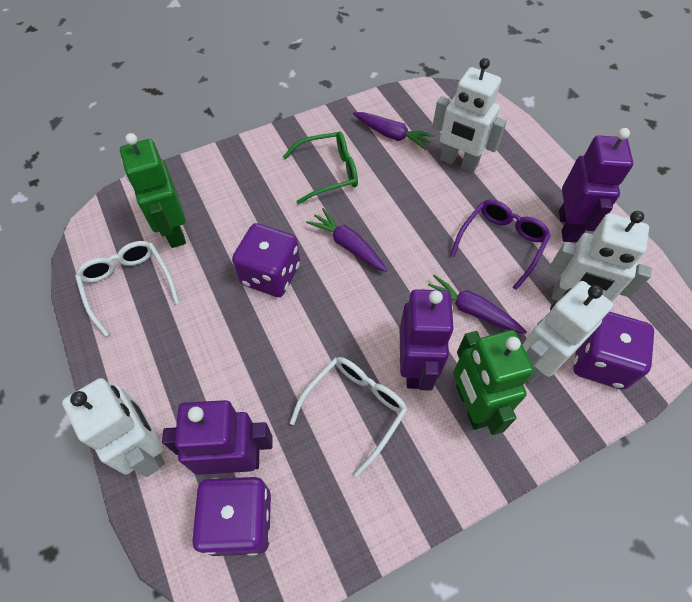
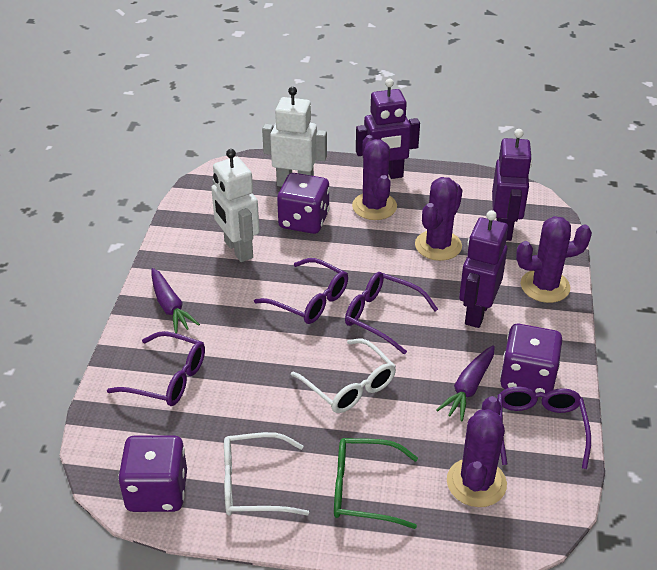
green robot: 2 -> 0
purple cactus: 0 -> 4
purple carrot: 3 -> 2
purple glasses: 1 -> 4
white robot: 4 -> 2

